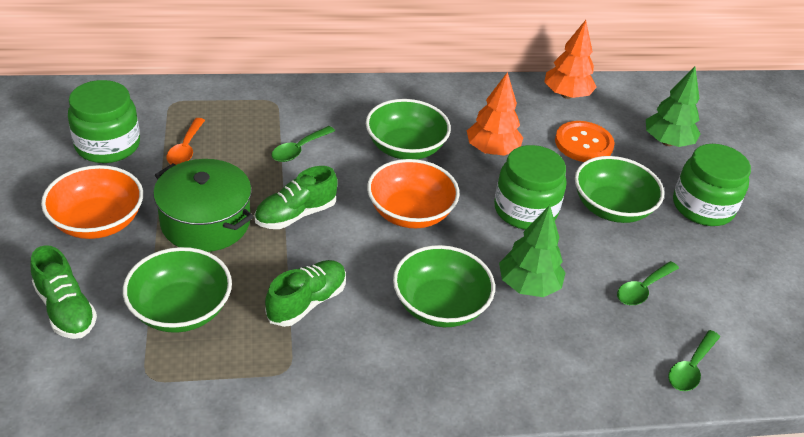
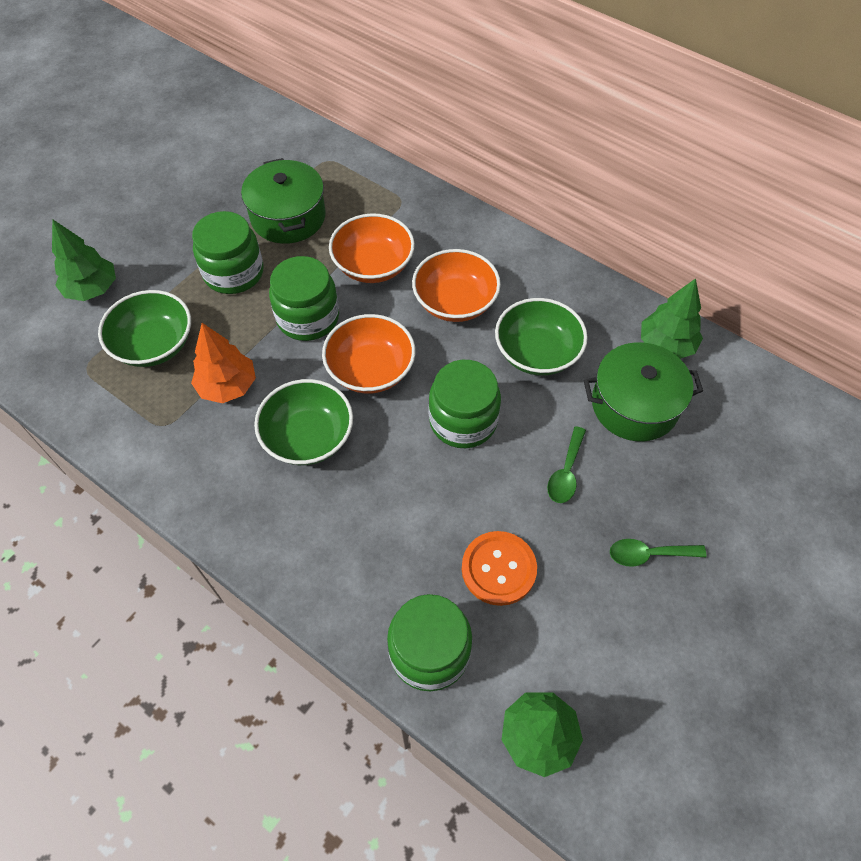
green bowl: 4 -> 3
green jar: 3 -> 4
green pot: 1 -> 2
green shoe: 3 -> 0
green spoon: 3 -> 2
green tree: 2 -> 3
orange bowl: 2 -> 3
orange spoon: 1 -> 0
orange tree: 2 -> 1

